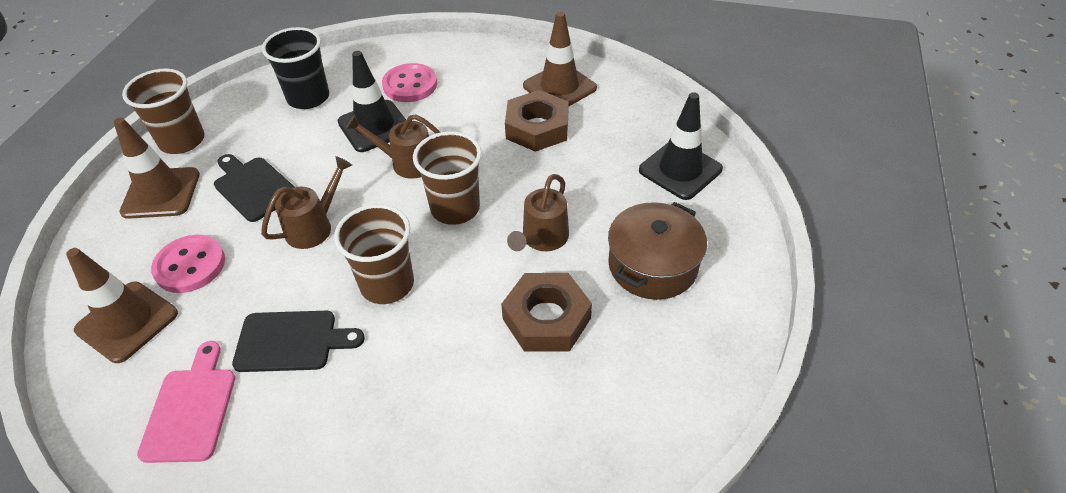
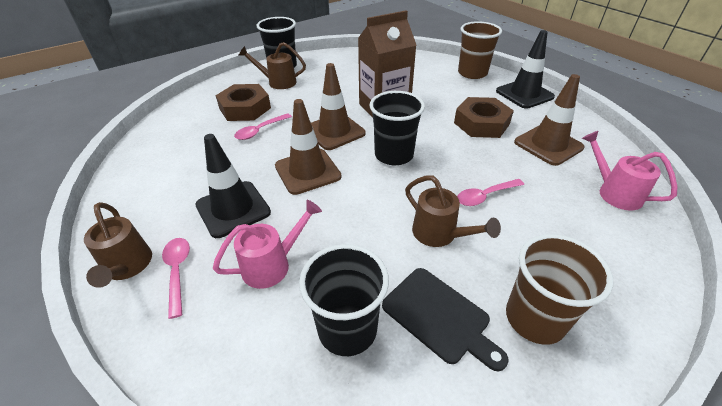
black cup: 1 -> 3
black cutting board: 2 -> 1
brown carton: 0 -> 1
brown cup: 3 -> 2
brown pot: 1 -> 0
pink button: 2 -> 0
pink cutting board: 1 -> 0
pink spoon: 0 -> 3
pink watering can: 0 -> 2

